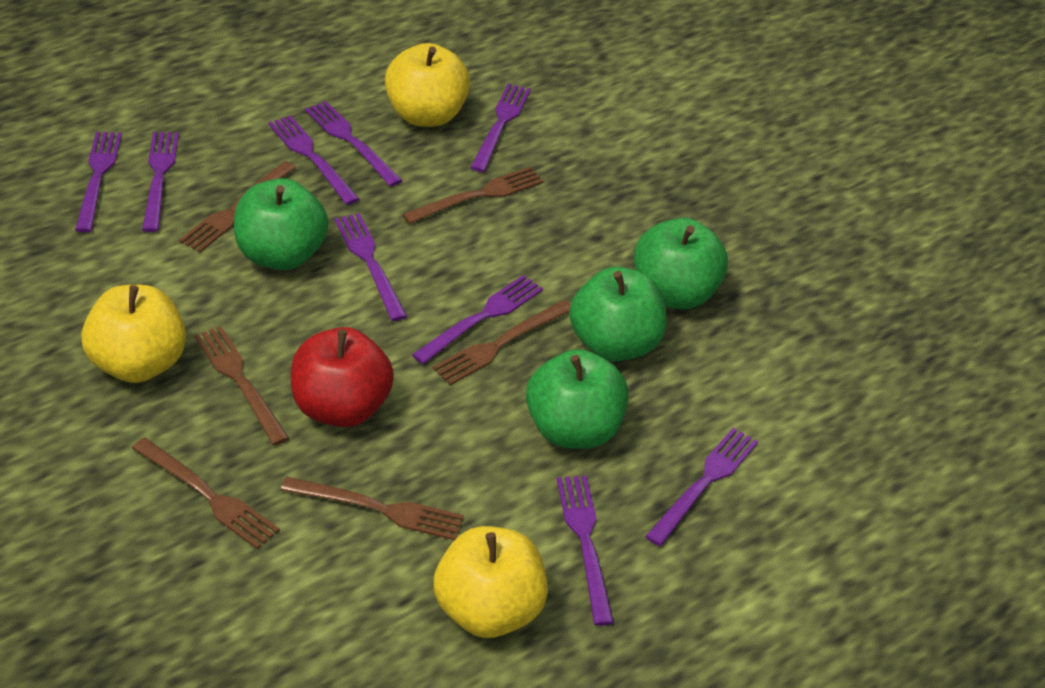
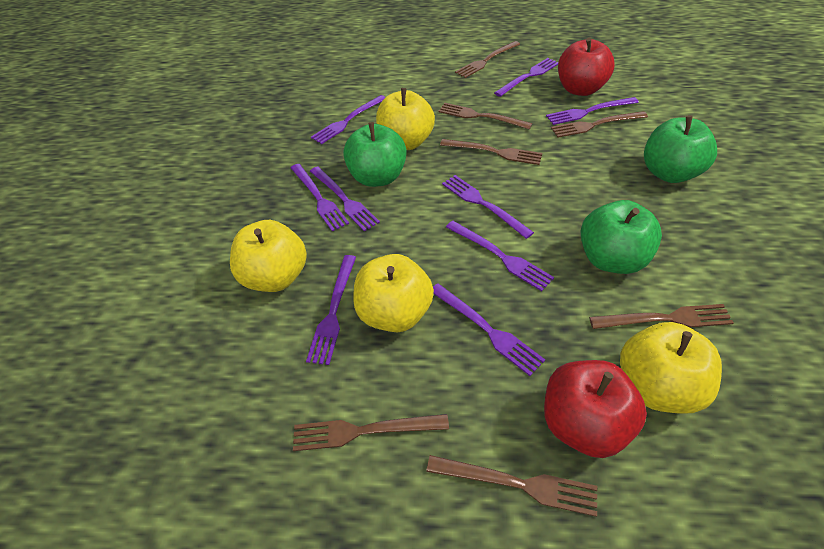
brown fork: 6 -> 7
green apple: 4 -> 3
red apple: 1 -> 2
yellow apple: 3 -> 4

